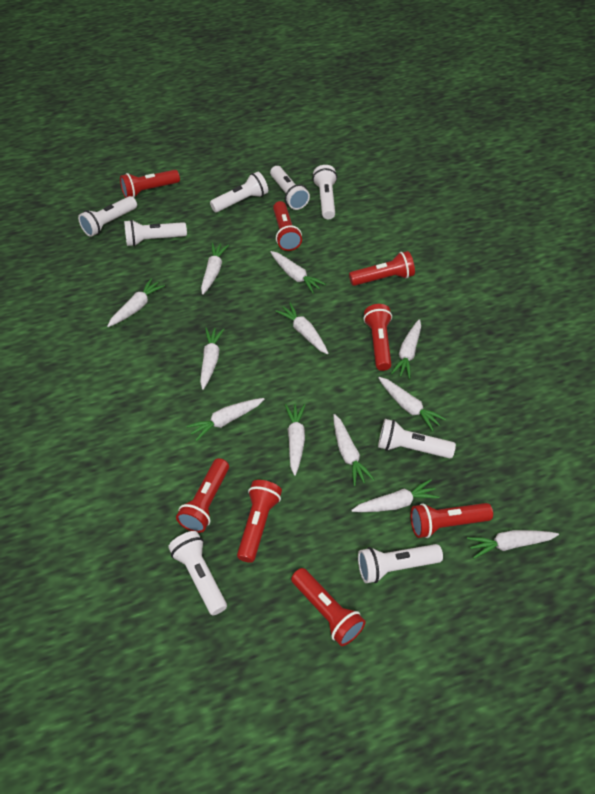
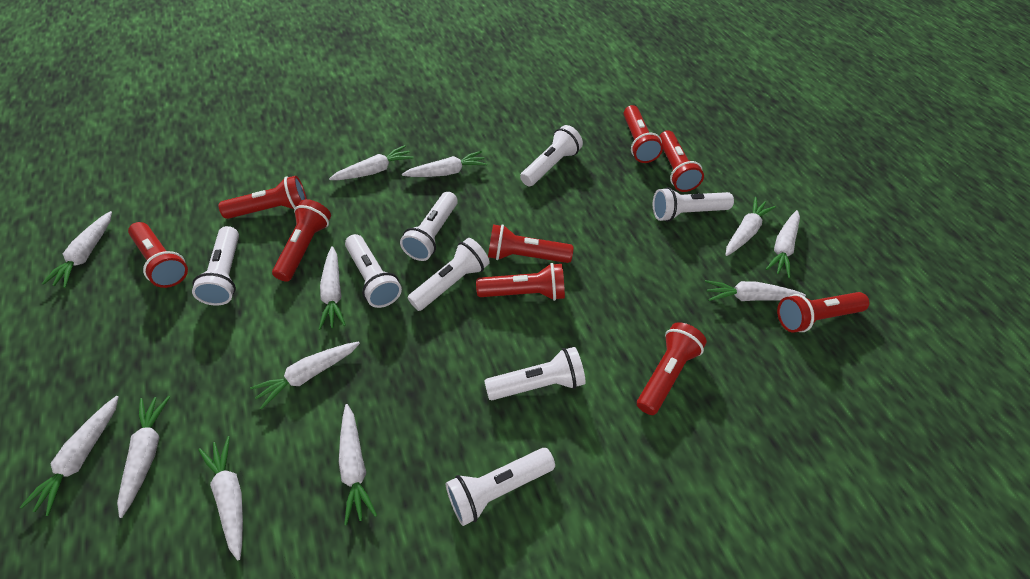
red flashlight: 8 -> 9

